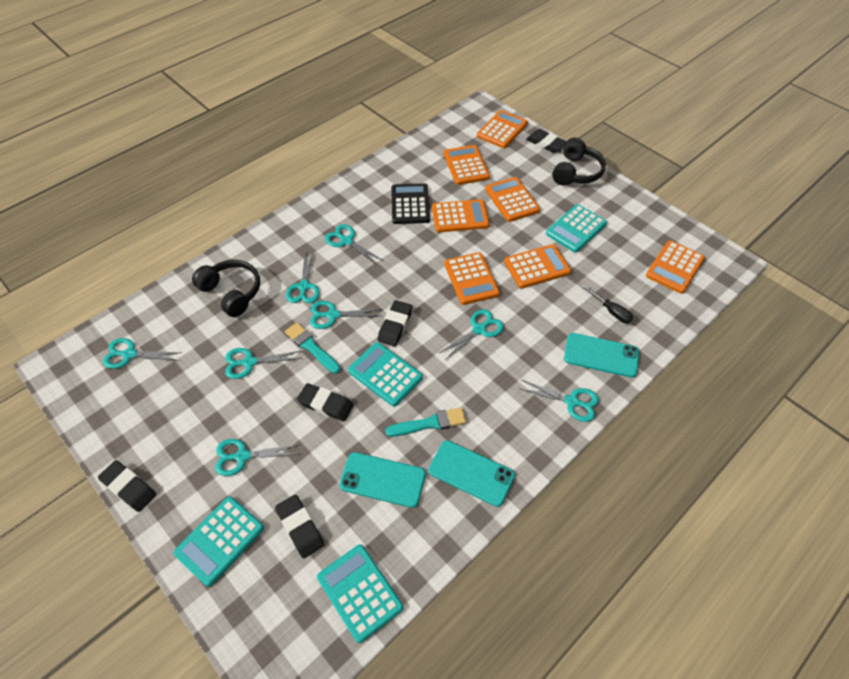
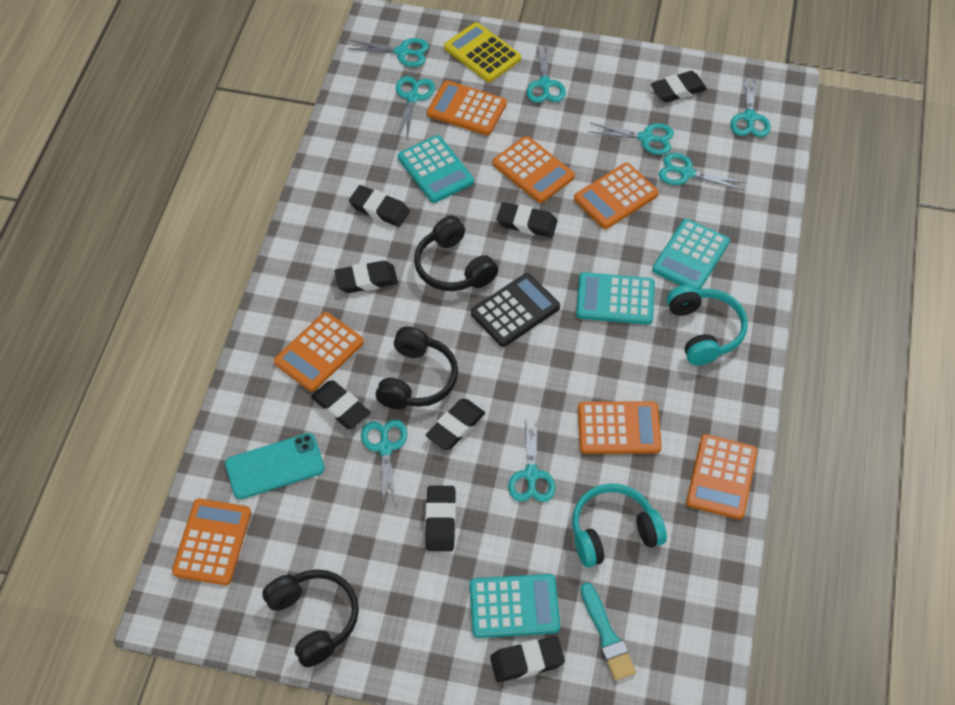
black eraser: 5 -> 8
black headphones: 2 -> 3
black screwdriver: 1 -> 0
turquoise brush: 2 -> 1
turquoise headphones: 0 -> 2
turquoise phone: 3 -> 1
yellow calculator: 0 -> 1

